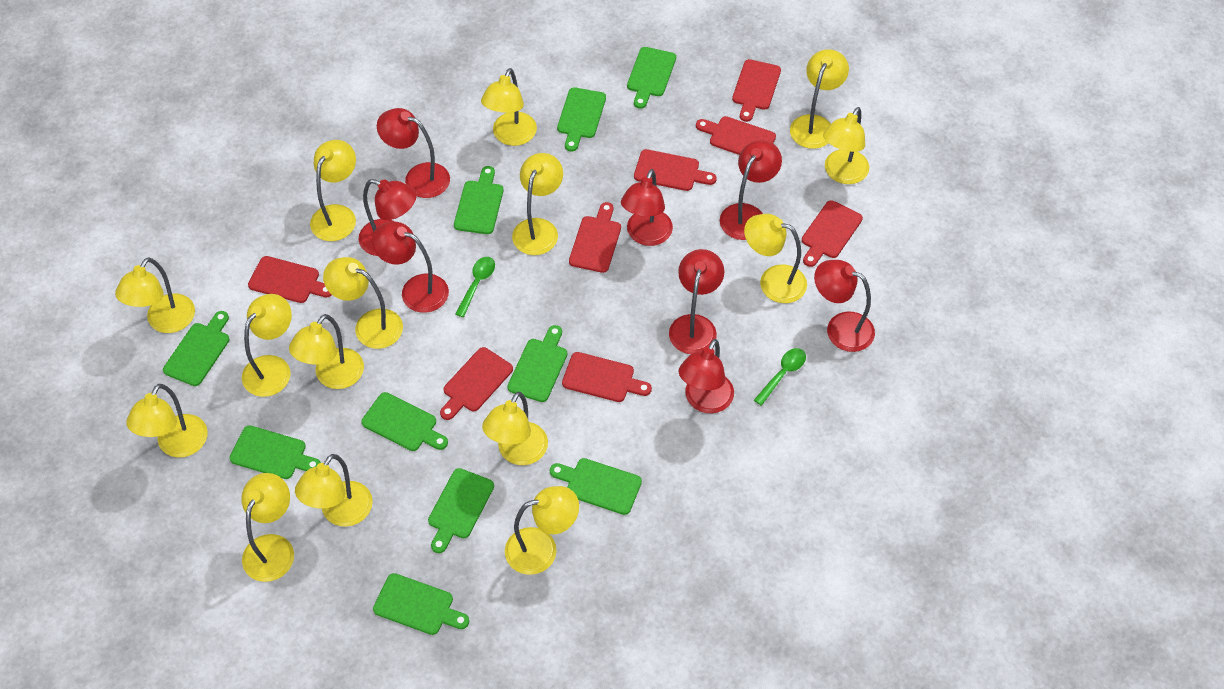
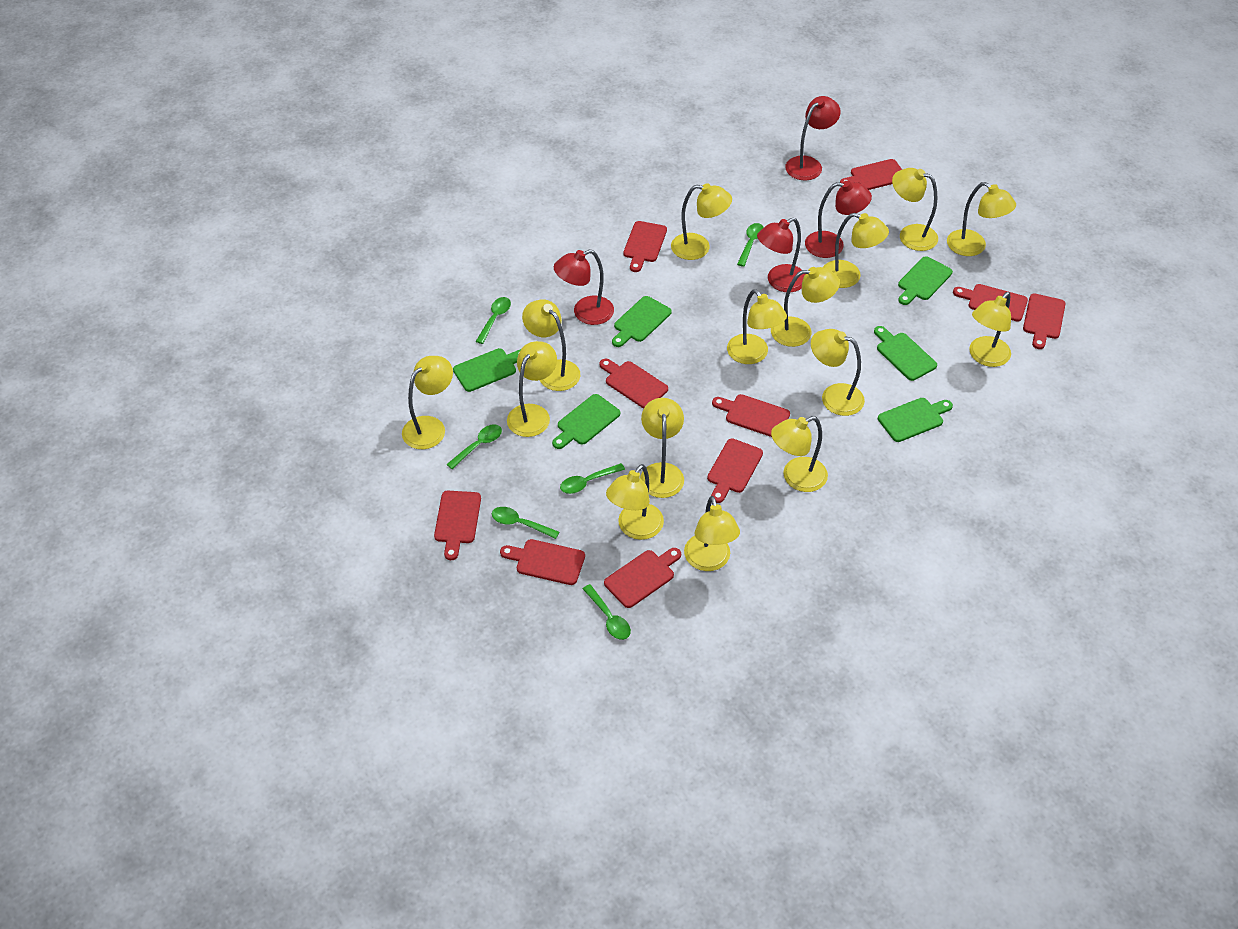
green cutting board: 10 -> 6
green spoon: 2 -> 6
red cutting board: 8 -> 10
red lamp: 8 -> 4

